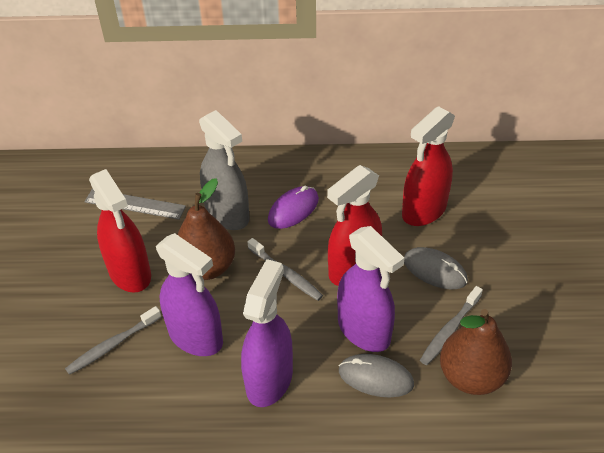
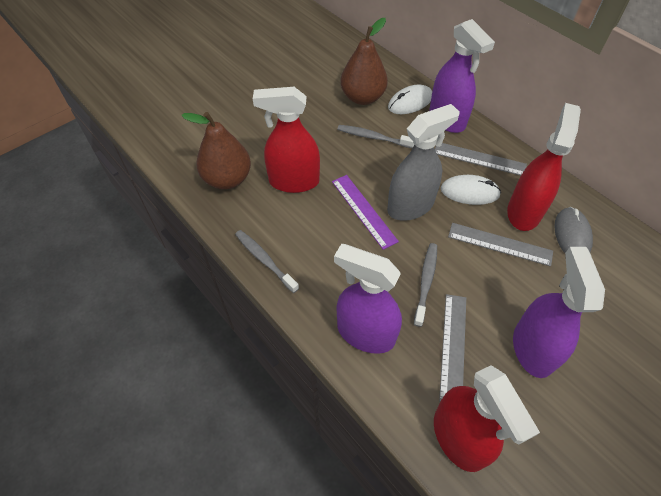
grey mouse: 2 -> 1
grey ruler: 1 -> 3
purple mouse: 1 -> 0
purple ruler: 0 -> 1
white mouse: 0 -> 2

